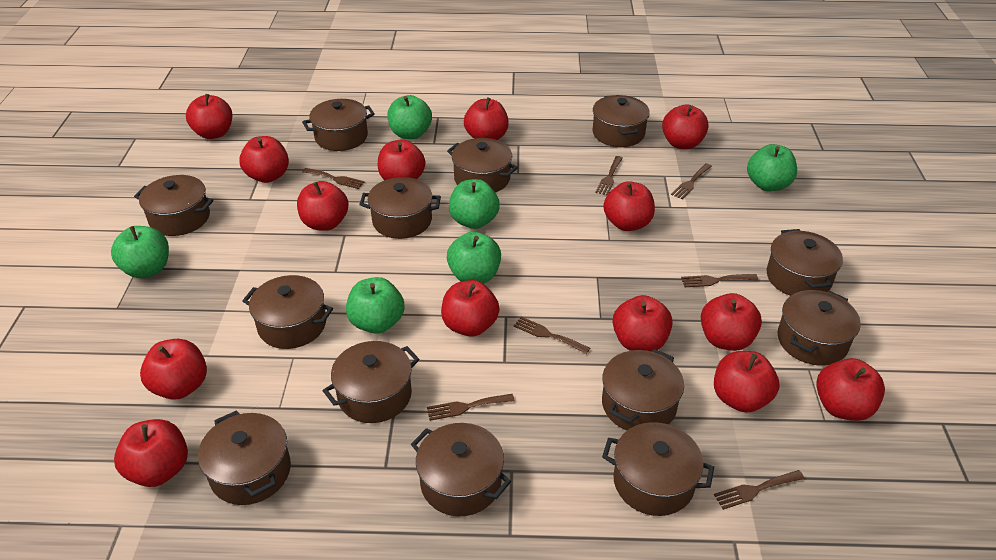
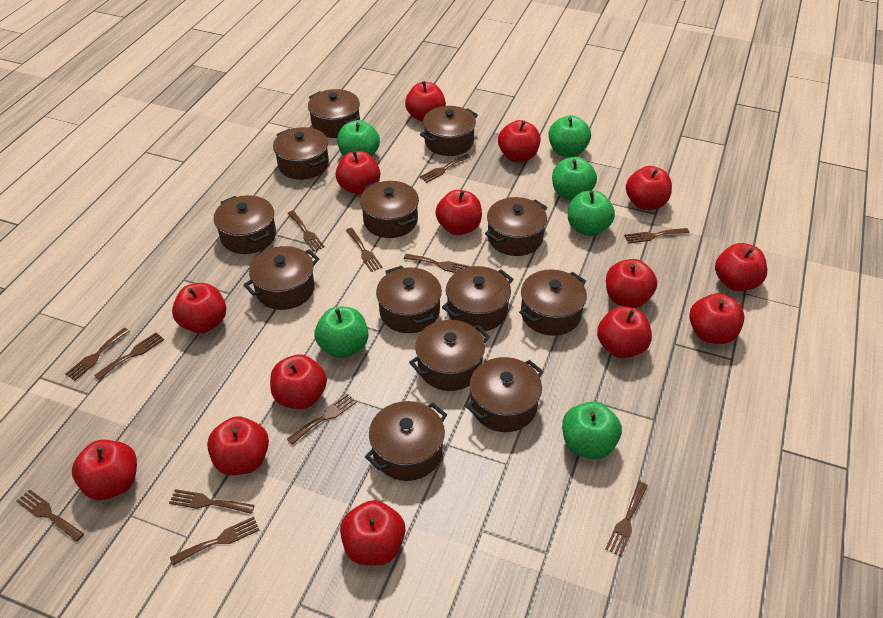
brown fork: 7 -> 12

